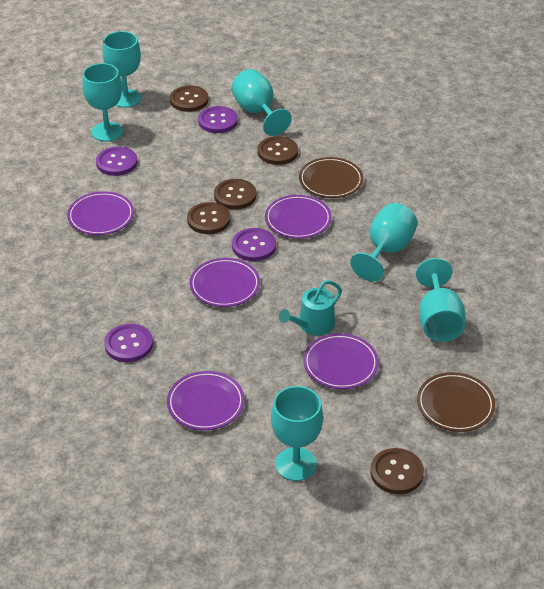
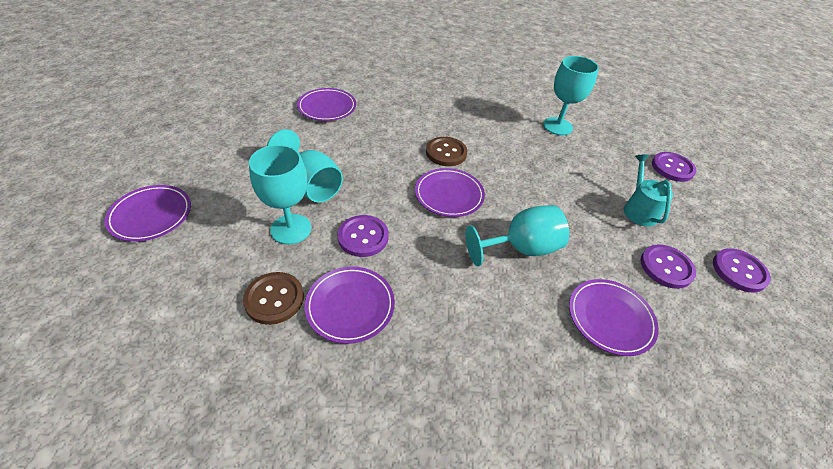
brown button: 5 -> 2
brown plate: 2 -> 0
turquoise goblet: 6 -> 4

